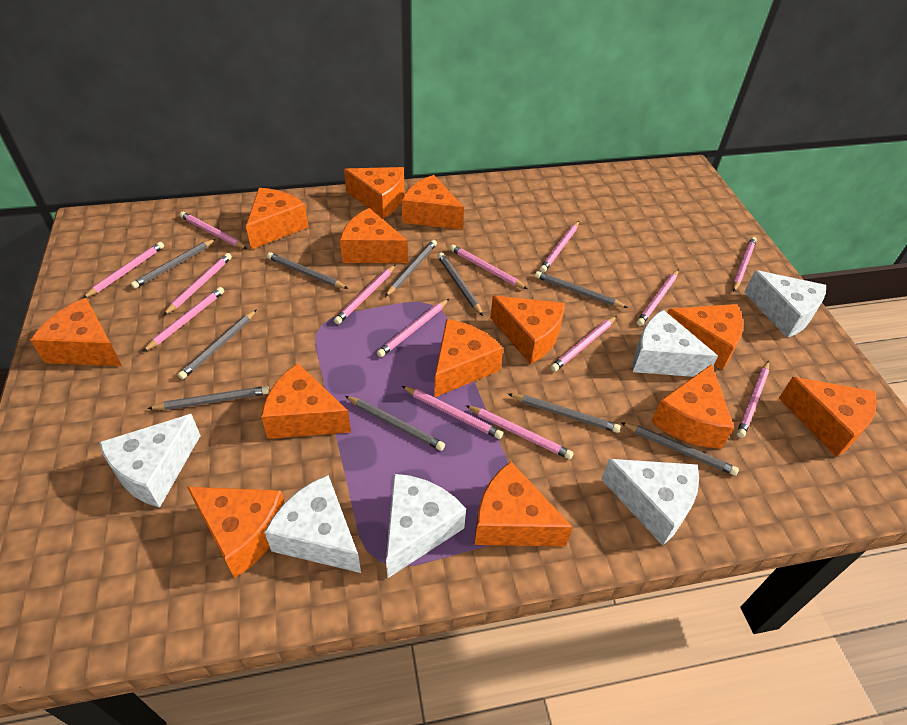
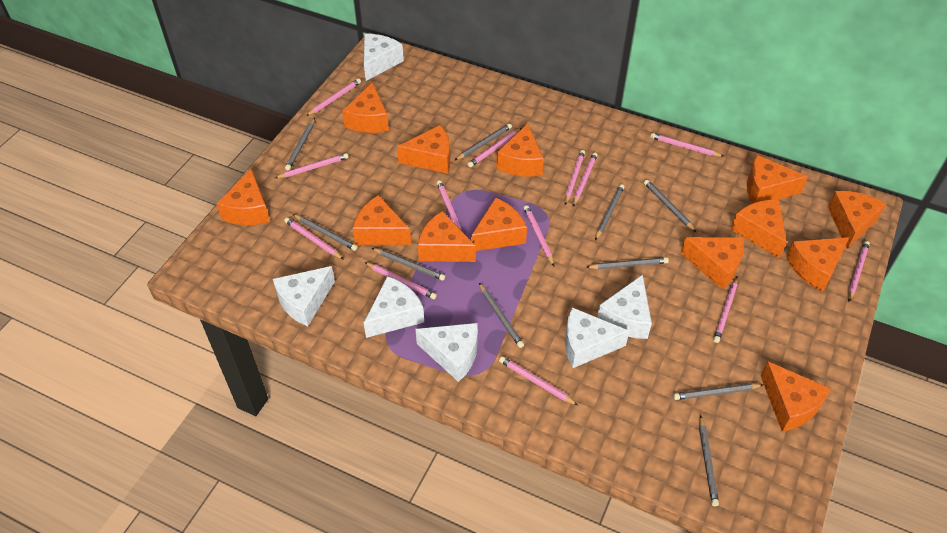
pink pencil: 14 -> 13

